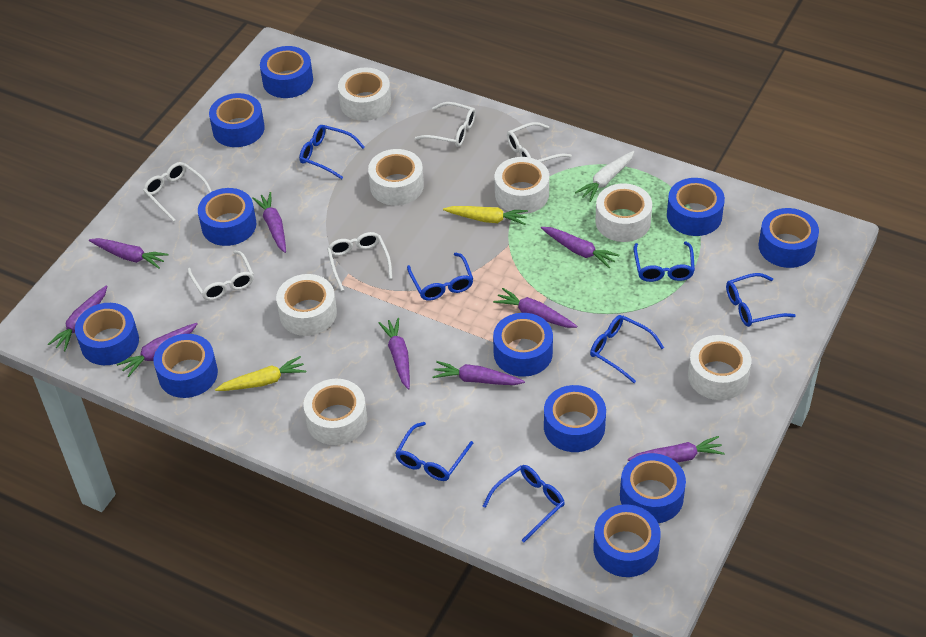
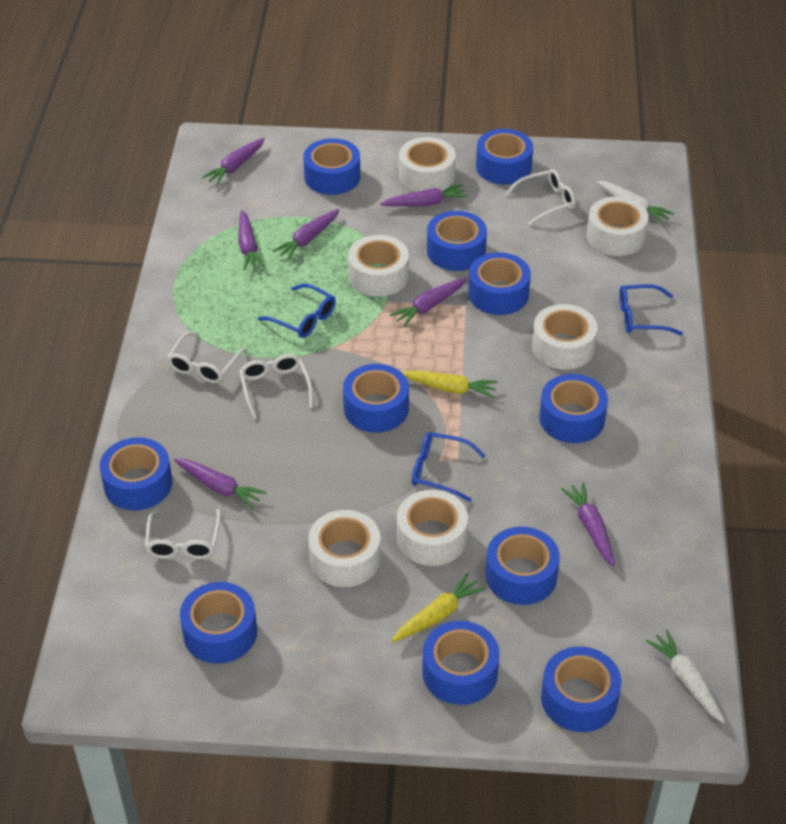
blue glasses: 7 -> 3
purple carrot: 9 -> 7
white carrot: 1 -> 2
white glasses: 5 -> 4
white tape: 7 -> 6

